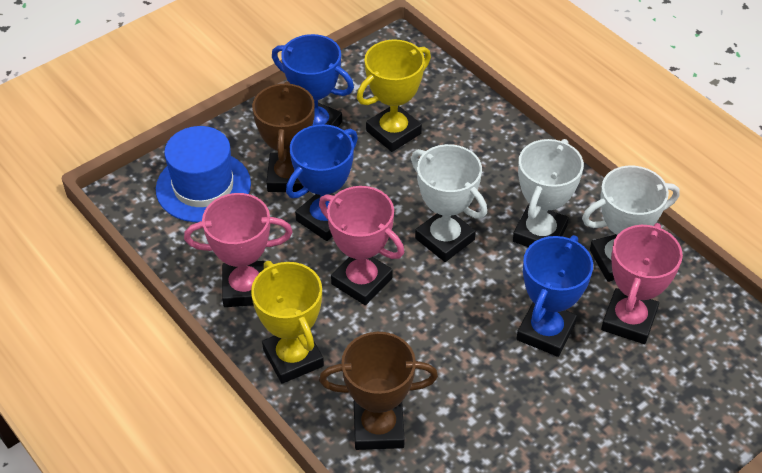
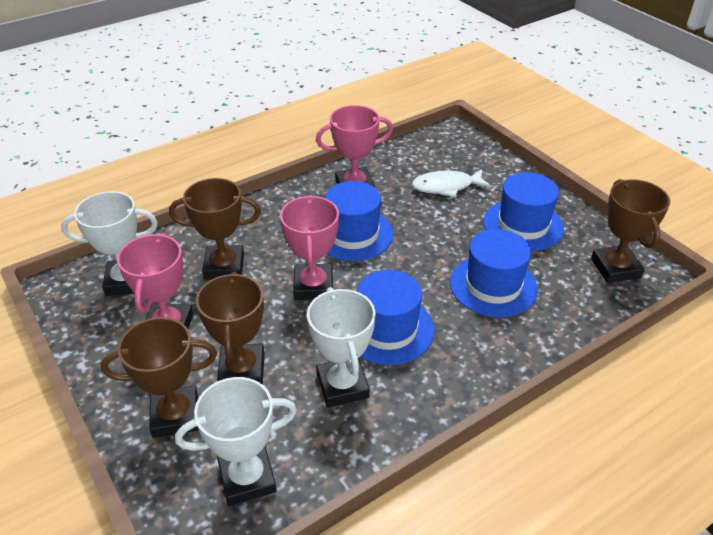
blue hat: 1 -> 4
blue trophy: 3 -> 0
brown trophy: 2 -> 4
white fish: 0 -> 1
yellow trophy: 2 -> 0

